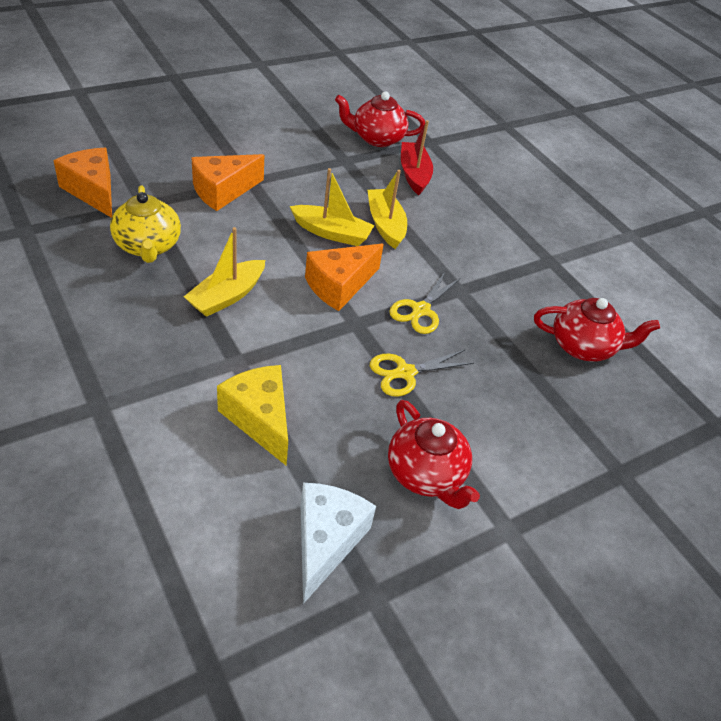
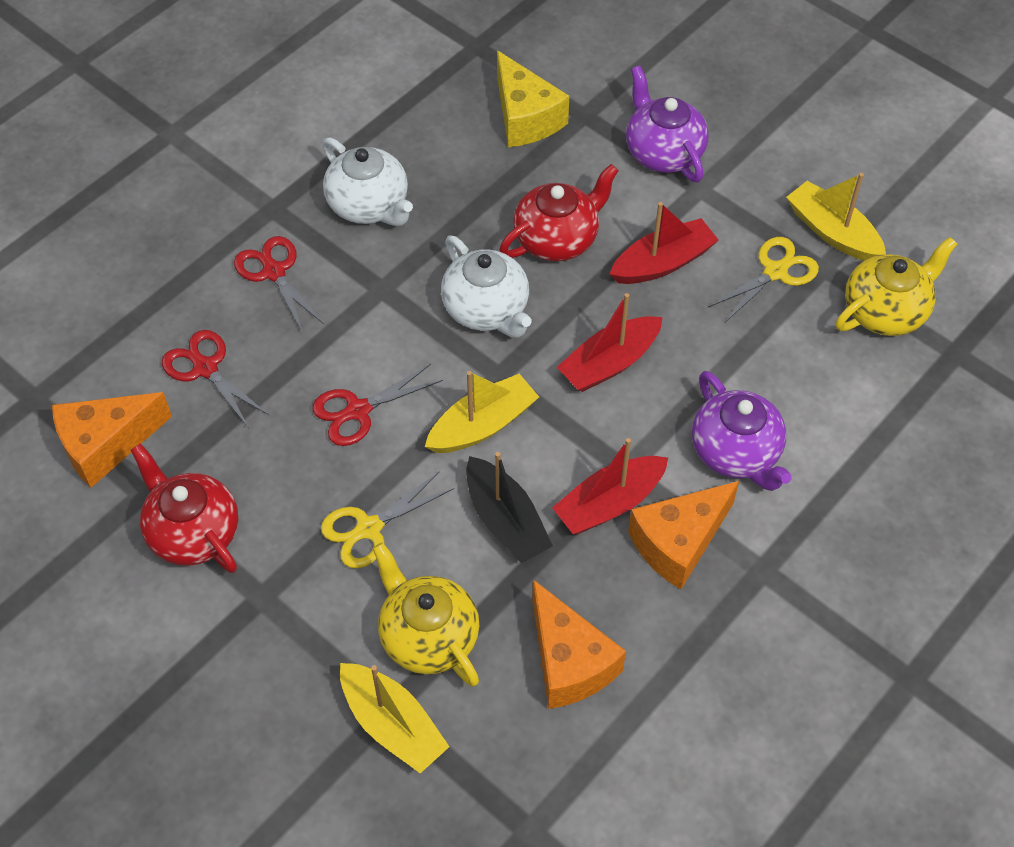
black boat: 0 -> 1
purple teapot: 0 -> 2
red boat: 1 -> 3
red scissors: 0 -> 3
red teapot: 3 -> 2
white cheese: 1 -> 0
white teapot: 0 -> 2
yellow teapot: 1 -> 2

